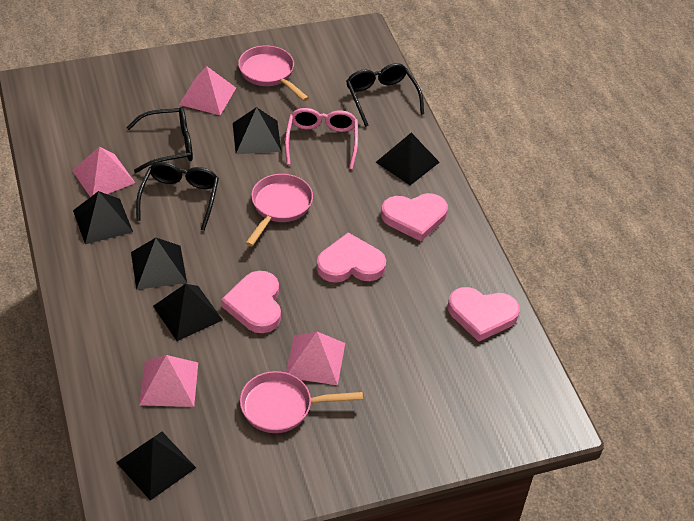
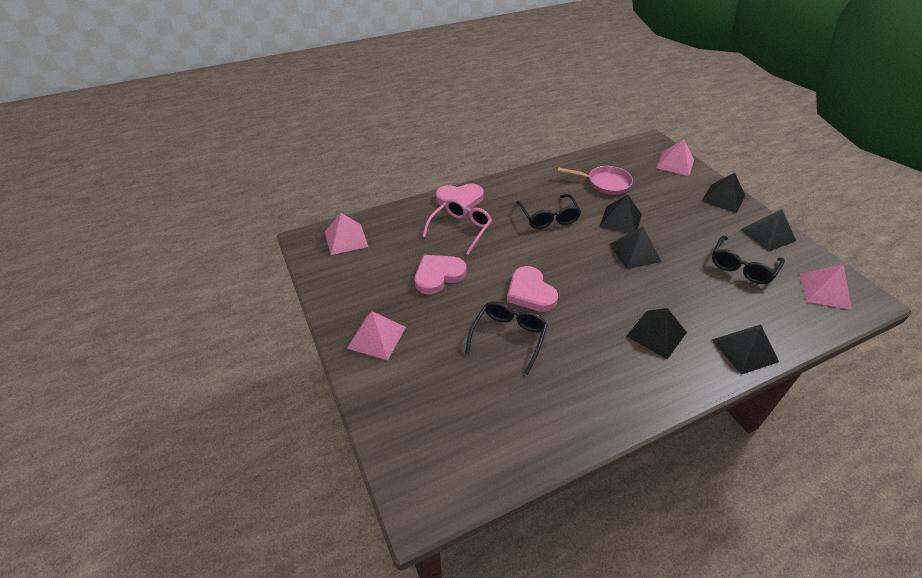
pink heart: 4 -> 3
pink pan: 3 -> 1

